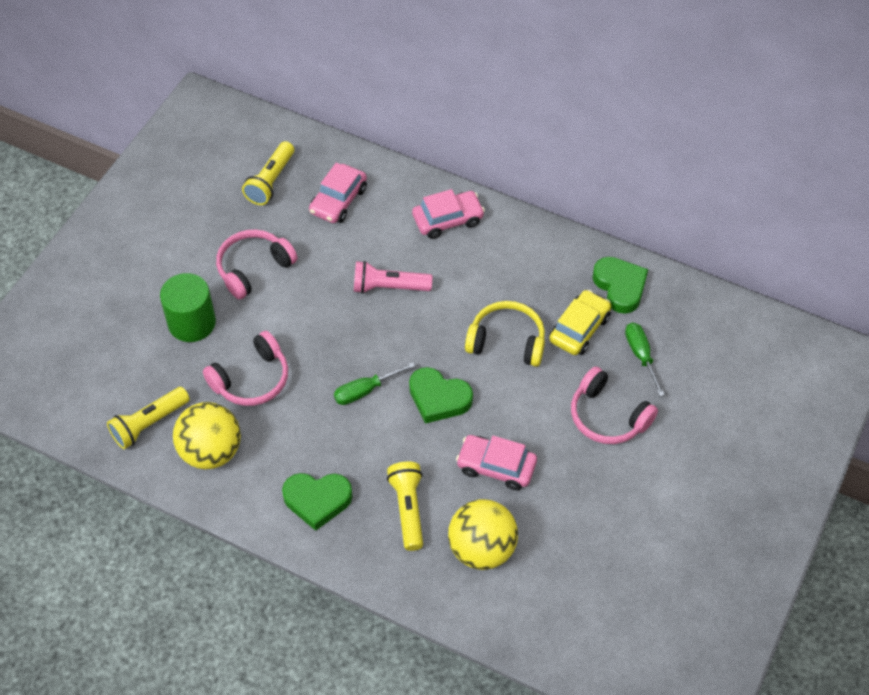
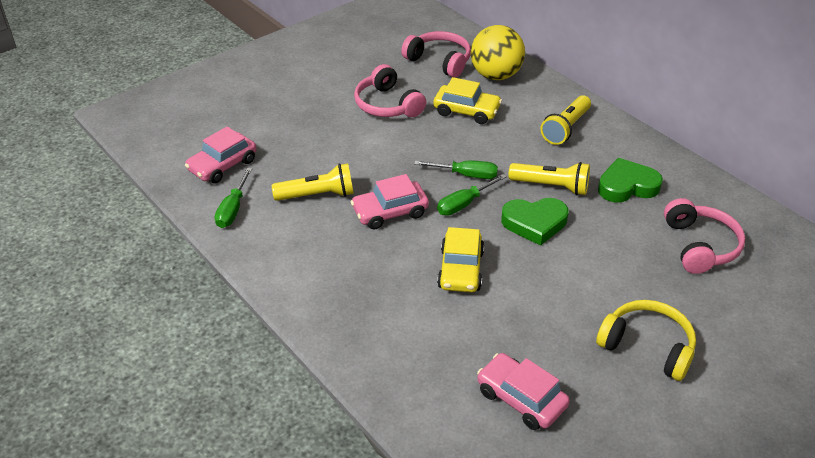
green cylinder: 1 -> 0
green heart: 3 -> 2
green screwdriver: 2 -> 3
pink flashlight: 1 -> 0
yellow ball: 2 -> 1
yellow car: 1 -> 2

